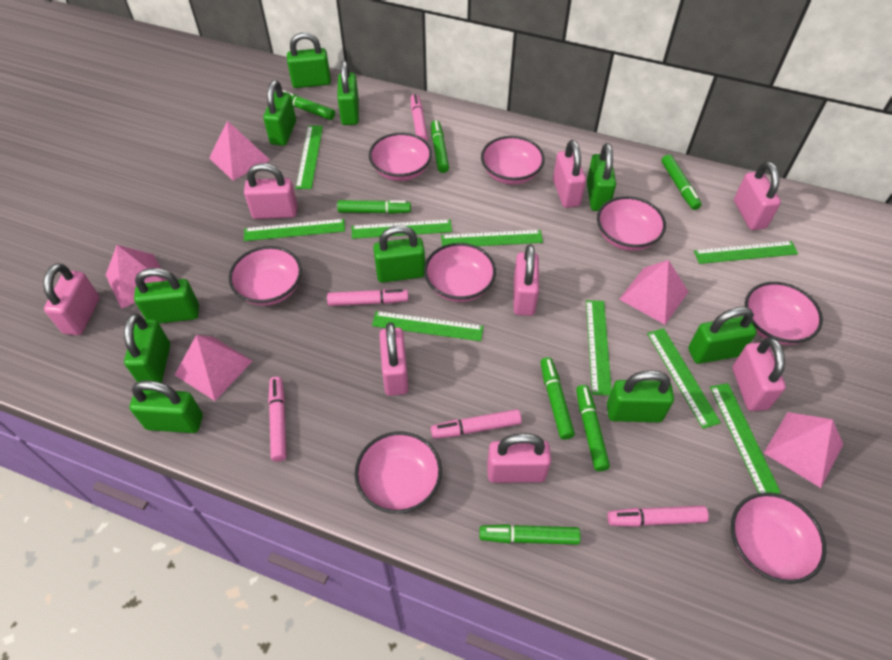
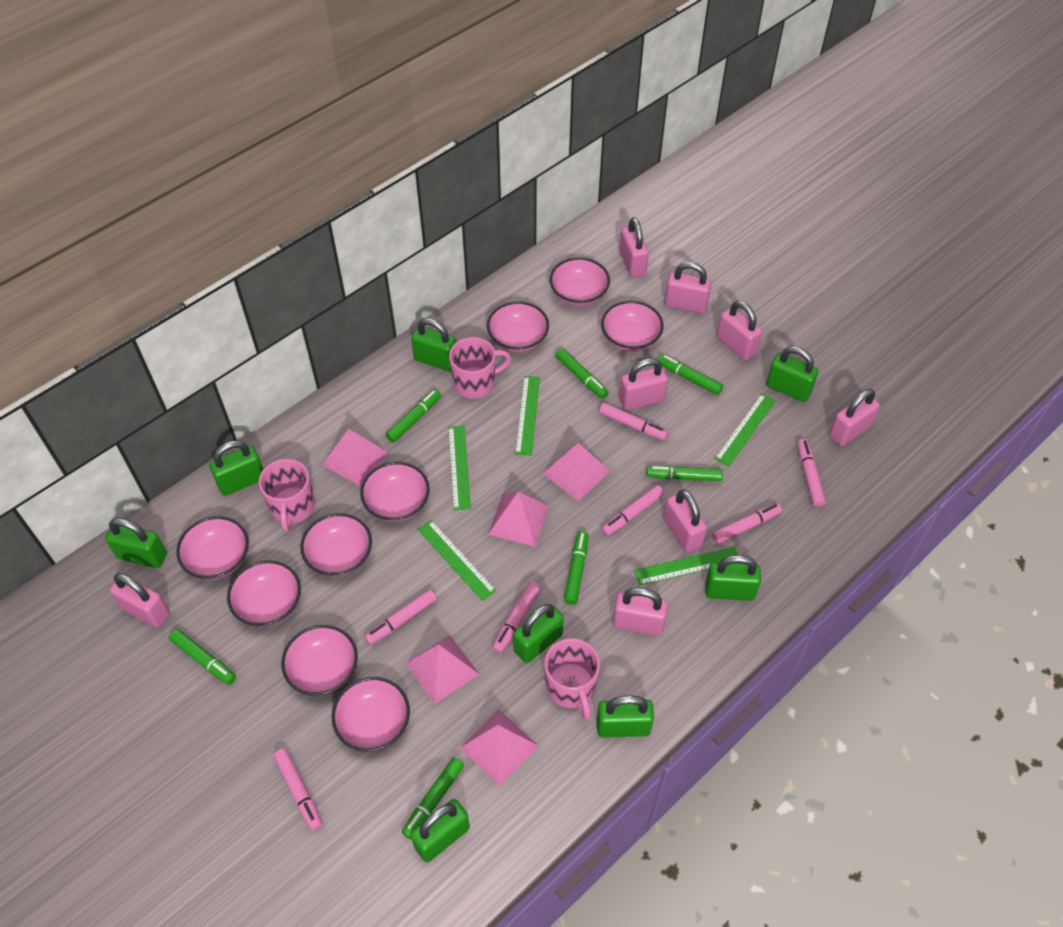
green padlock: 10 -> 8
green ruler: 9 -> 5
pink bowl: 8 -> 9
pink marker: 5 -> 7
pink mug: 0 -> 3

